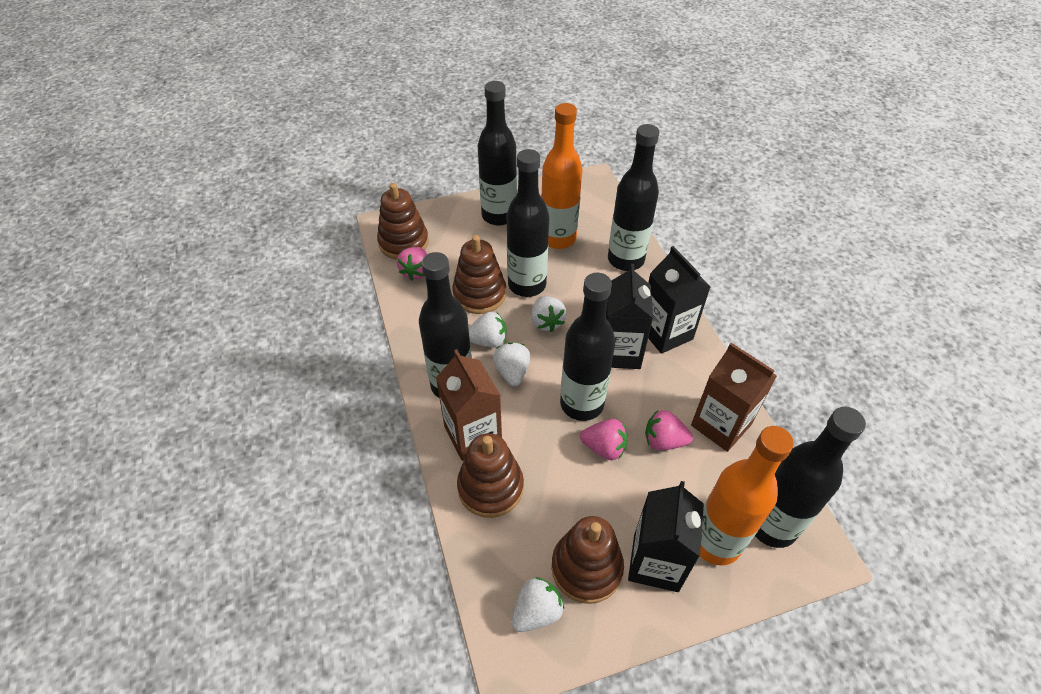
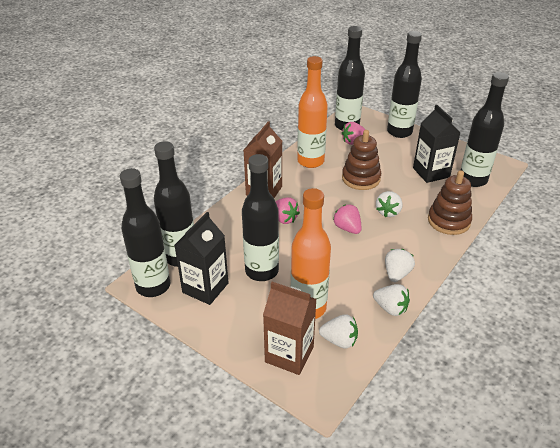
black carton: 3 -> 2
brown stacking toy: 4 -> 2

